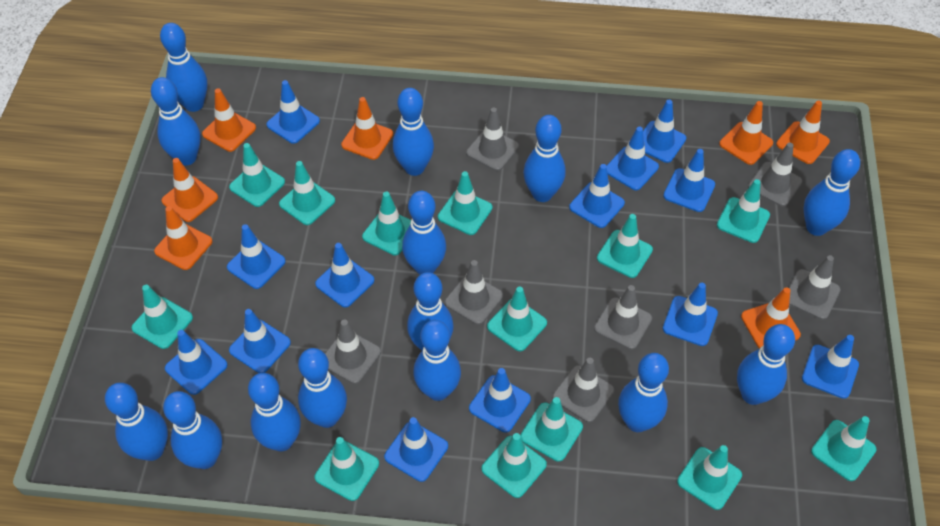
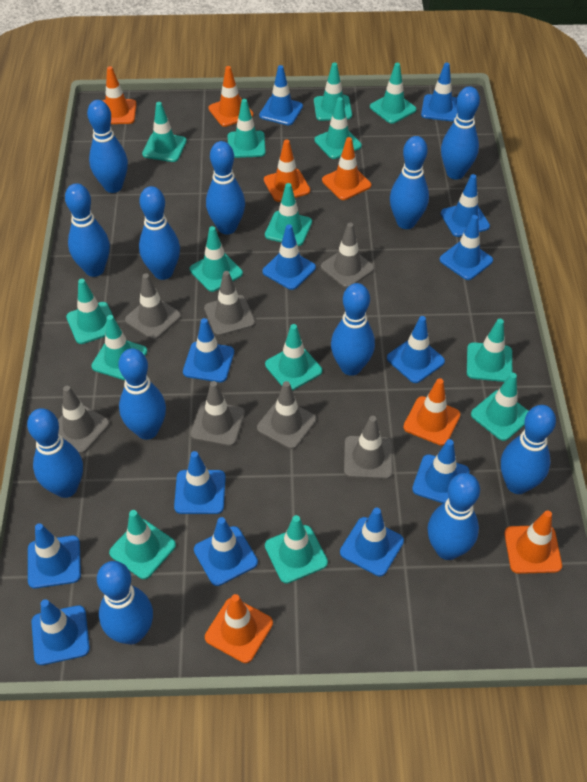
blue bowling pin: 14 -> 12
turquoise traffic cone: 13 -> 14

